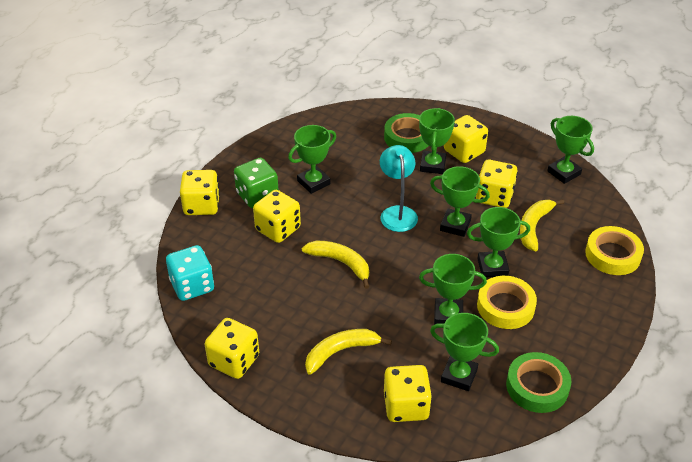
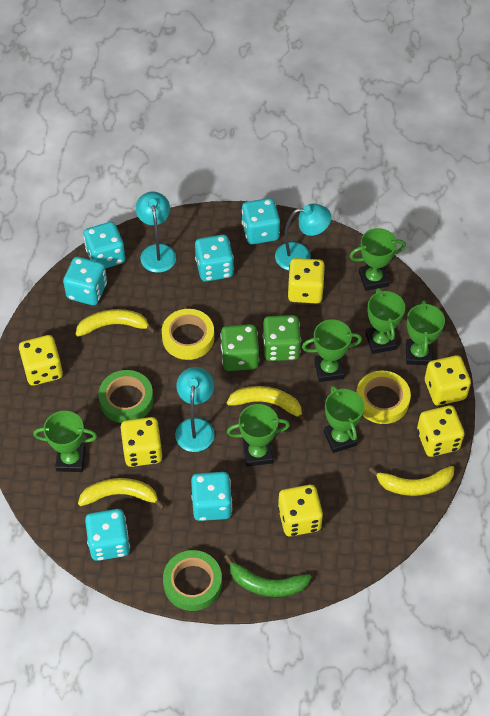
green banana: 0 -> 1
green dice: 1 -> 2
turquoise dice: 1 -> 6
turquoise lamp: 1 -> 3
yellow banana: 3 -> 4

